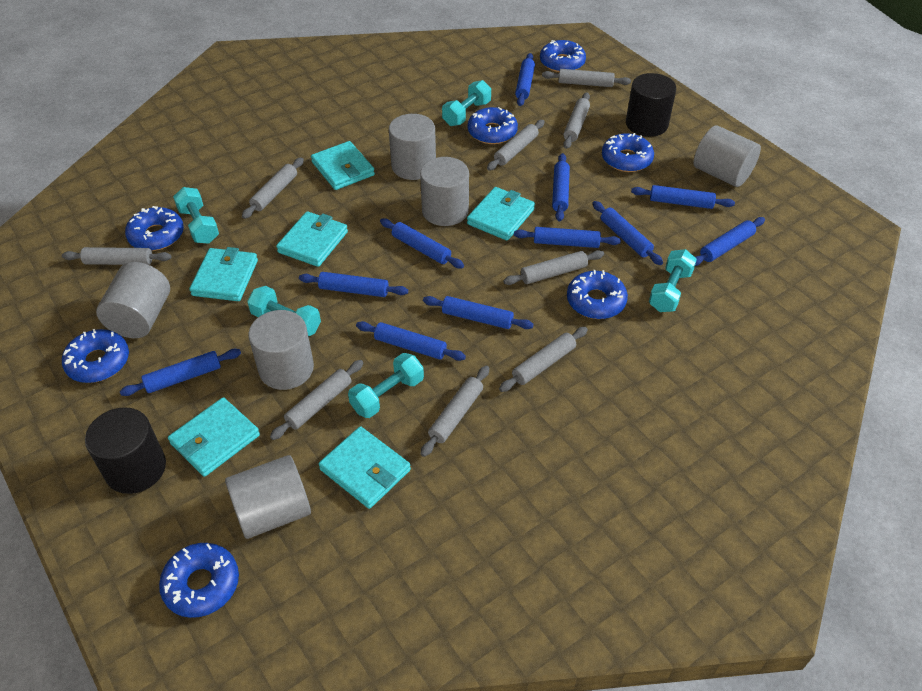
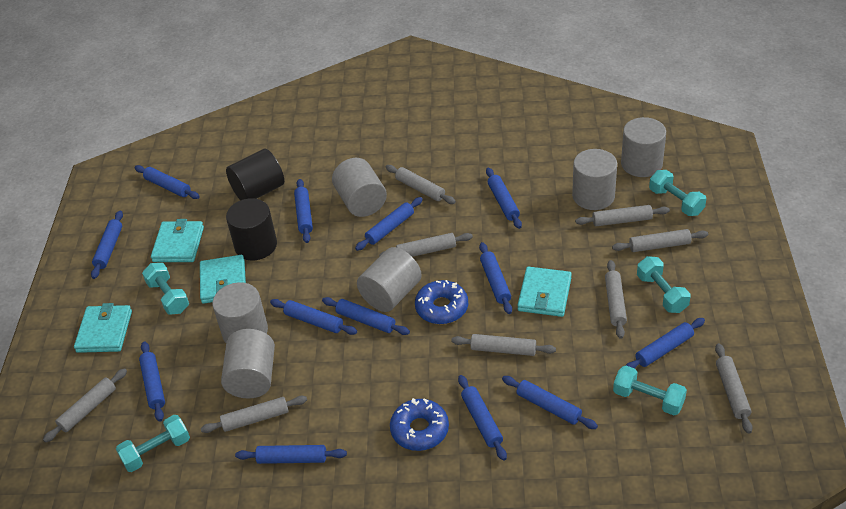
blue donut: 7 -> 2
blue rolling pin: 11 -> 13
turquoise wallet: 6 -> 4

